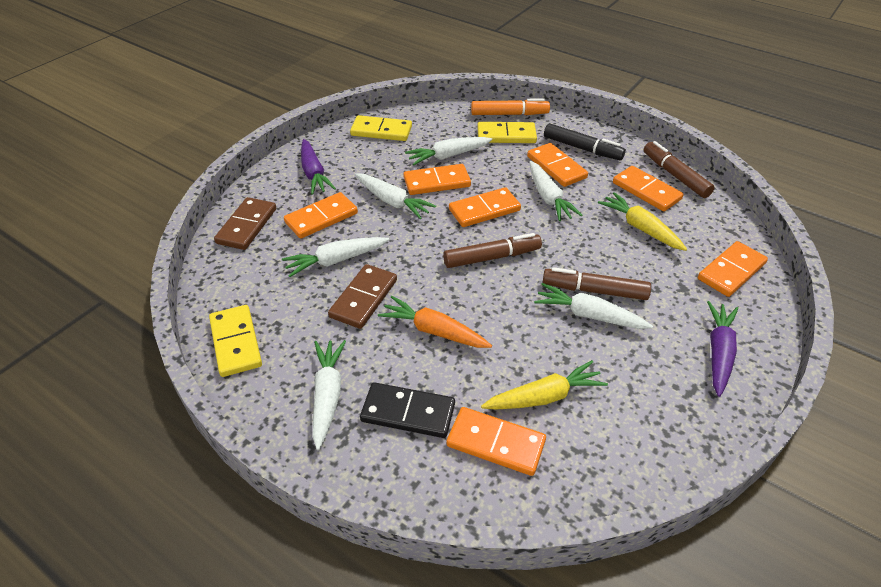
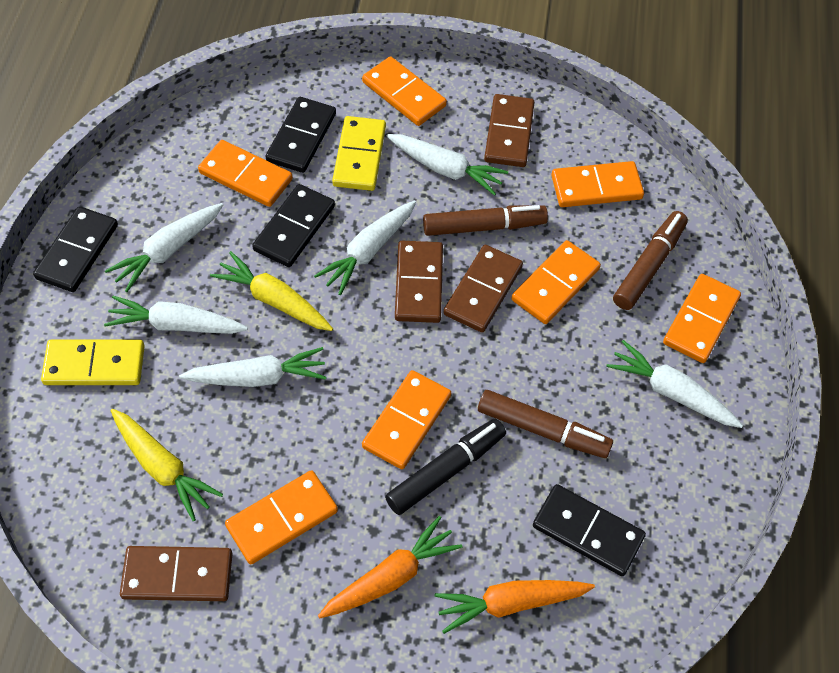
black domino: 1 -> 4
brown domino: 2 -> 4
orange carrot: 1 -> 2
orange marker: 1 -> 0
purple carrot: 2 -> 0
yellow domino: 3 -> 2

